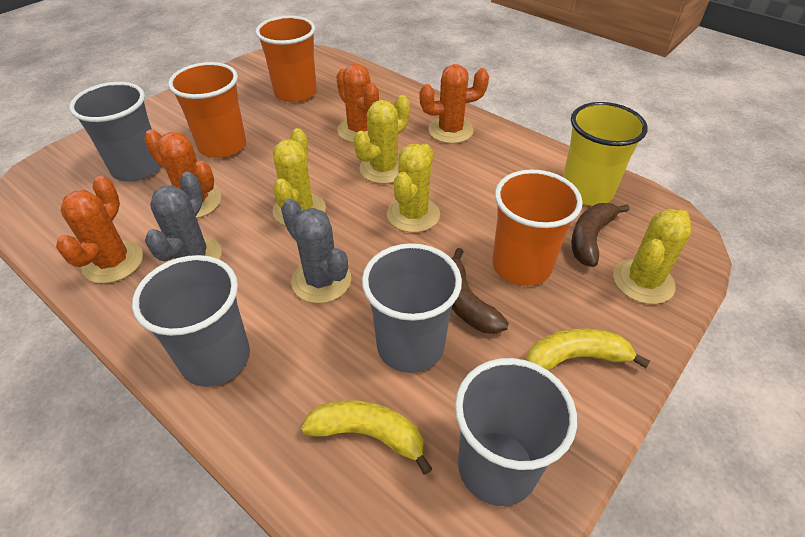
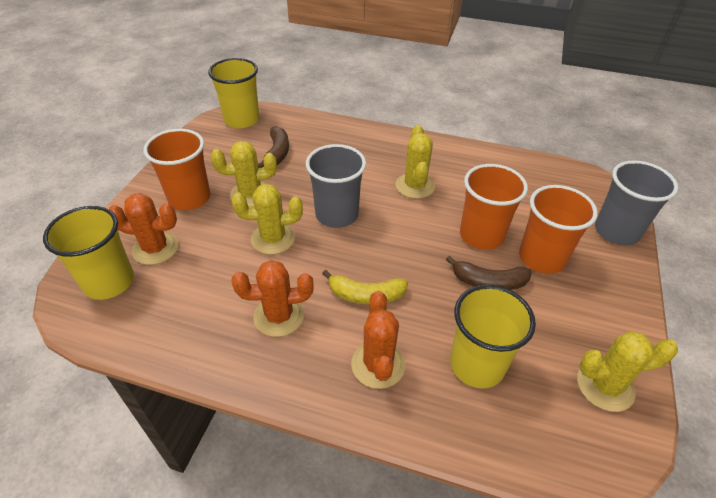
grey cactus: 2 -> 0
grey cup: 4 -> 2
orange cactus: 4 -> 3
yellow banana: 2 -> 1
yellow cup: 1 -> 3

